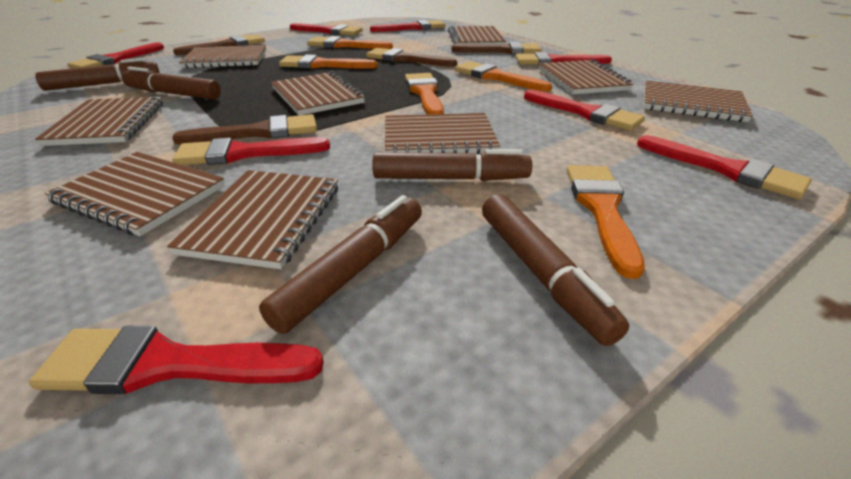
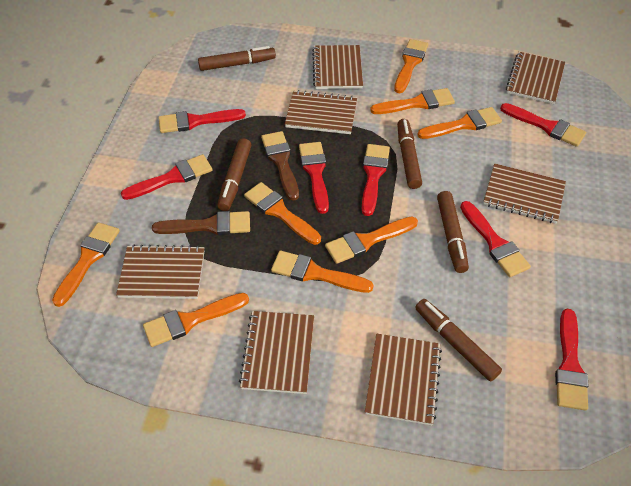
brown brush: 4 -> 2
brown notebook: 9 -> 7
orange brush: 5 -> 8
red brush: 8 -> 7

